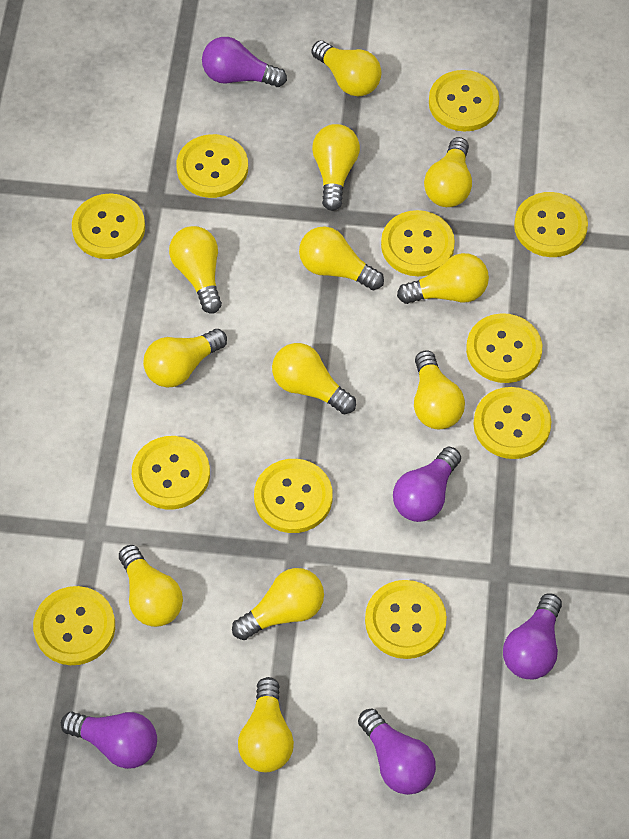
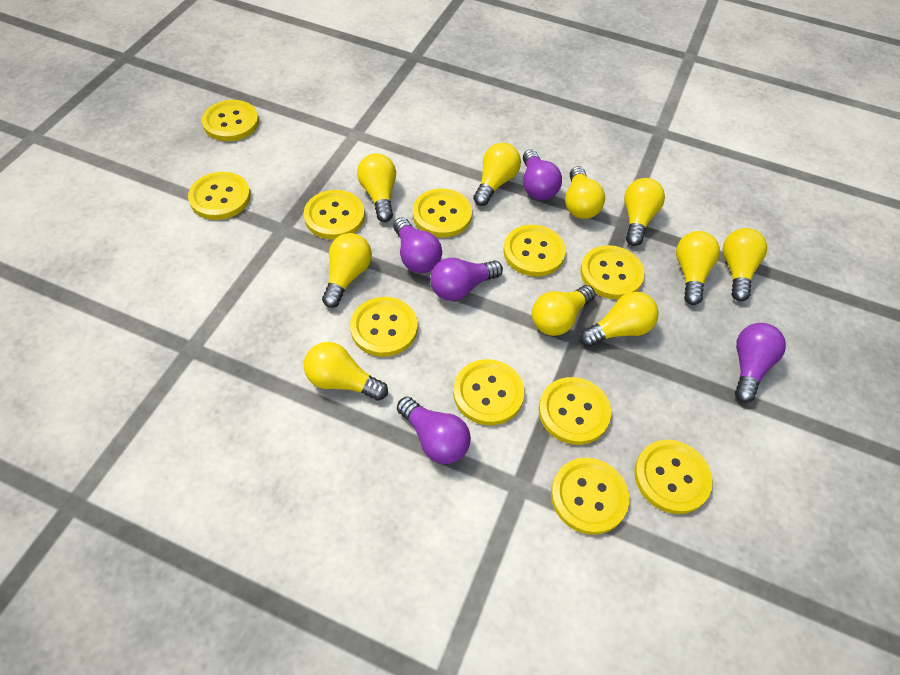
yellow light bulb: 12 -> 10

